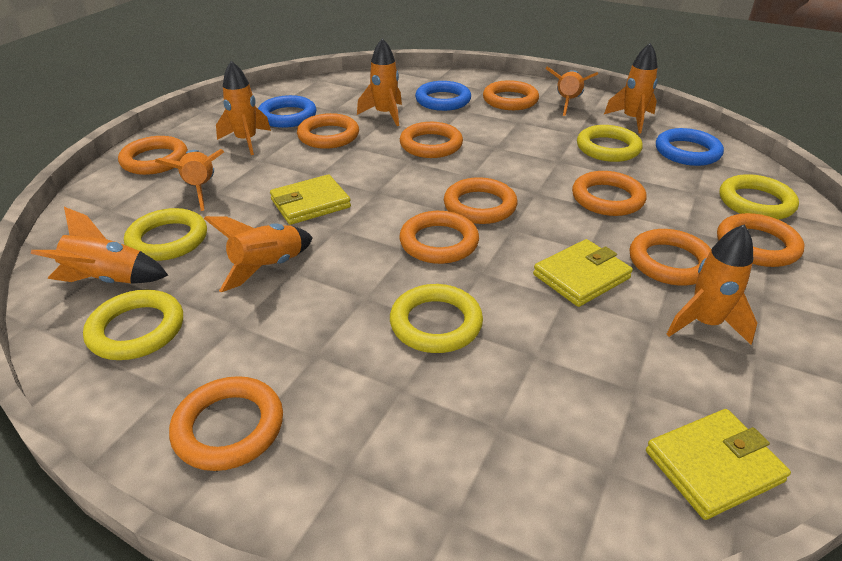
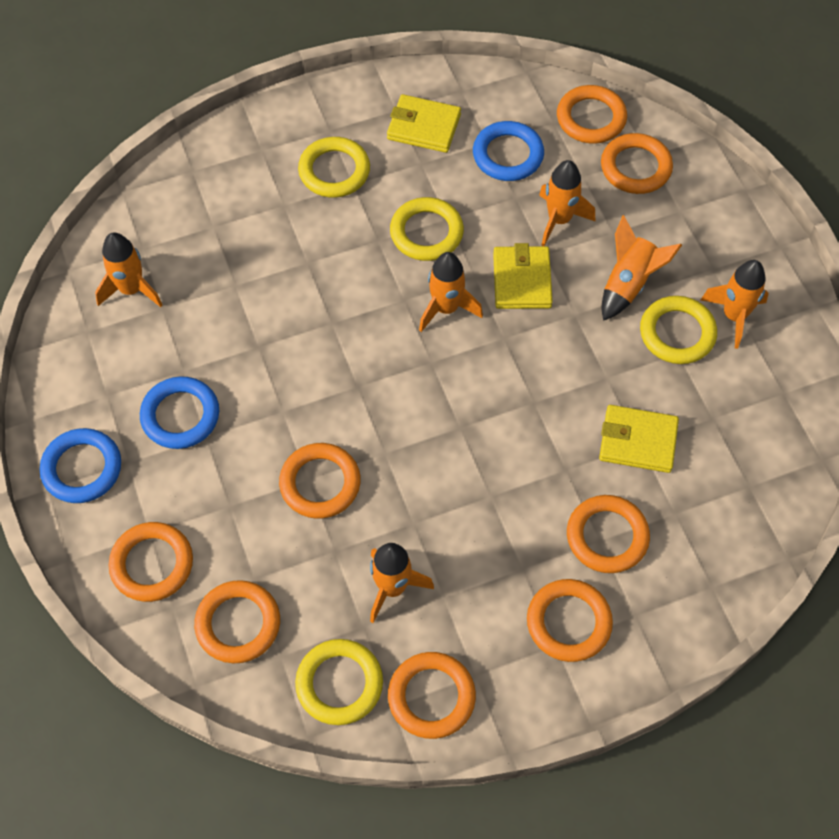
orange ring: 10 -> 8
orange rocket: 8 -> 6
yellow ring: 5 -> 4

